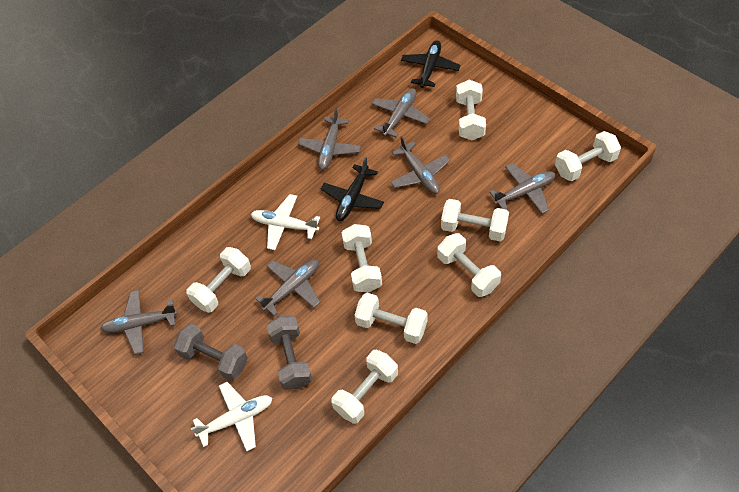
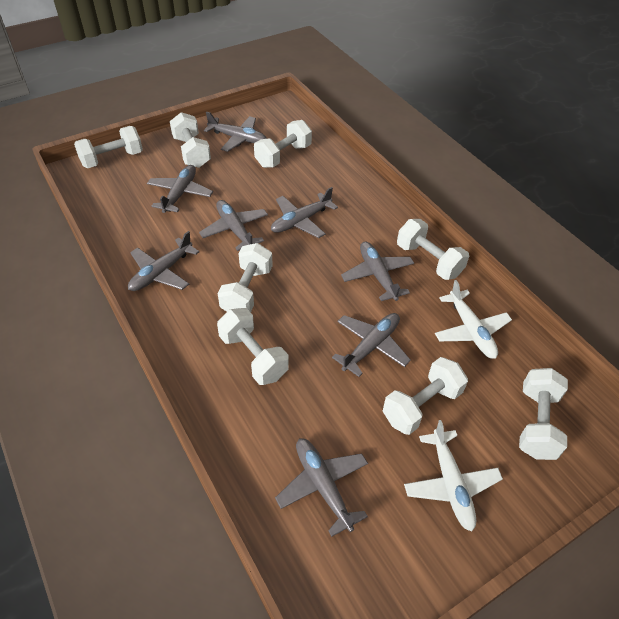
black plane: 2 -> 0
grey dumbbell: 2 -> 0
grey plane: 6 -> 8

